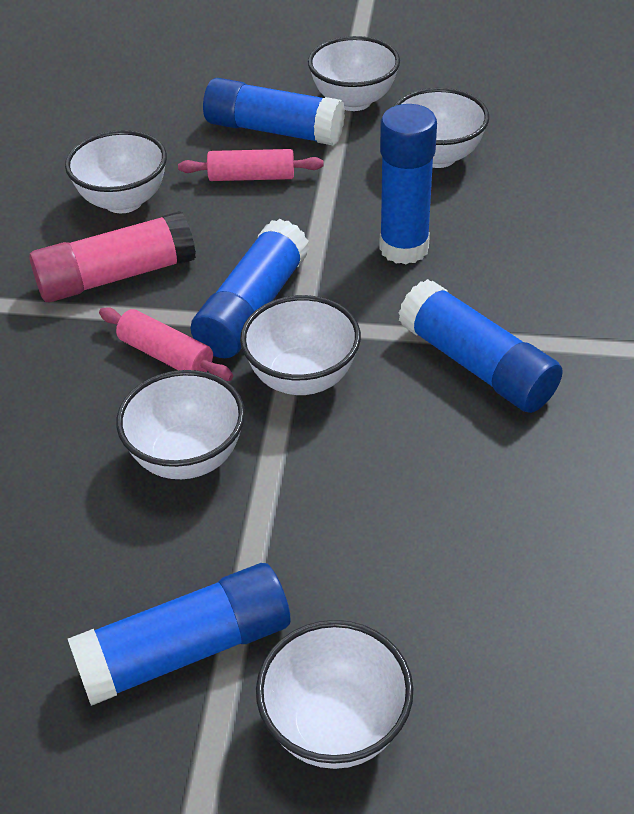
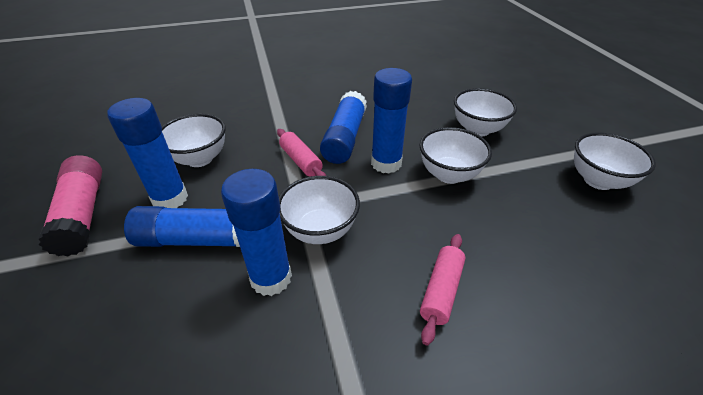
white bowl: 6 -> 5

